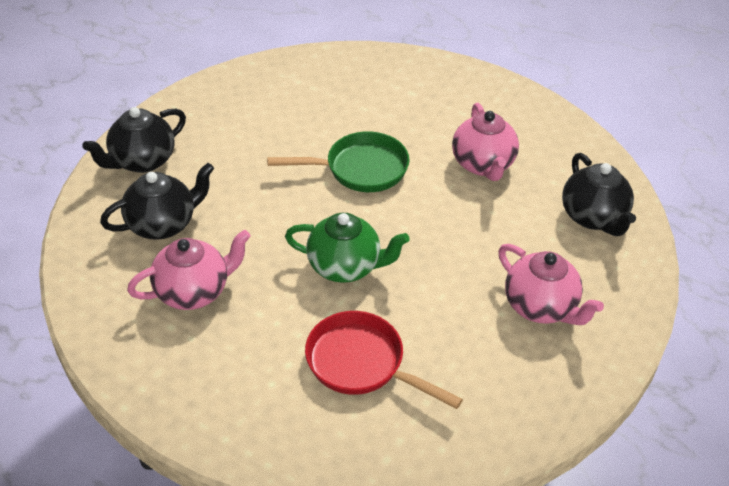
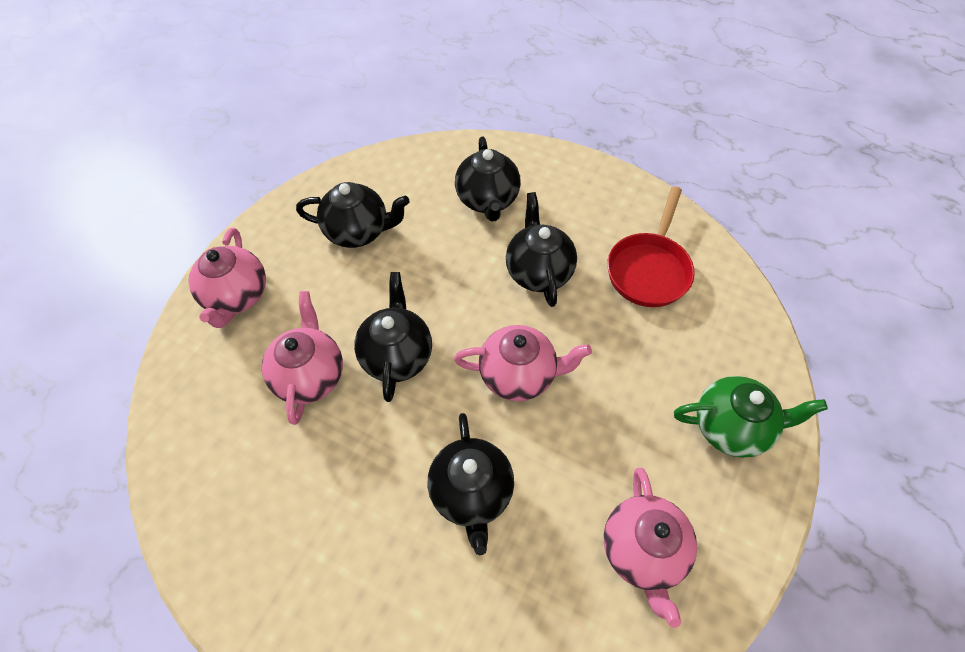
black teapot: 3 -> 5
green pan: 1 -> 0
pink teapot: 3 -> 4

